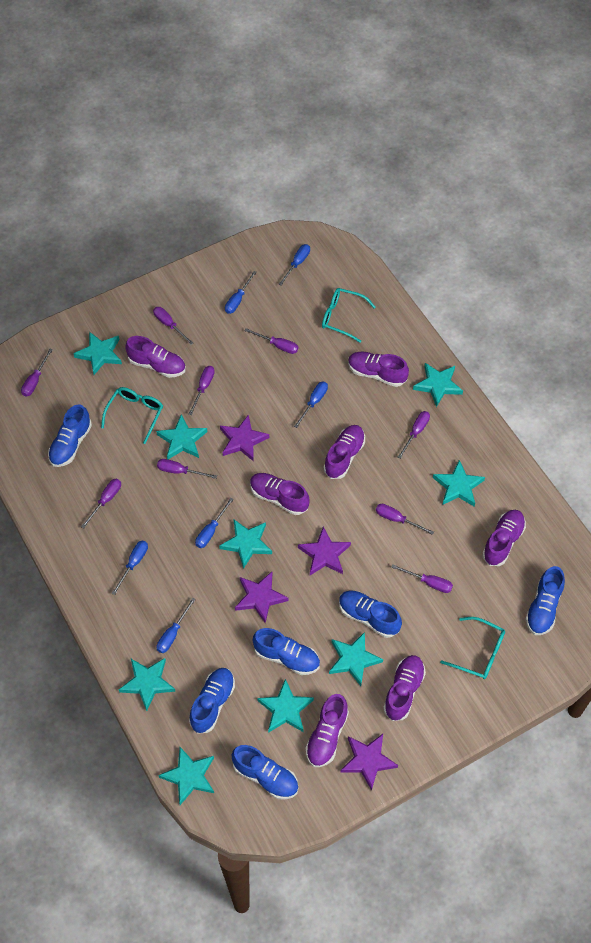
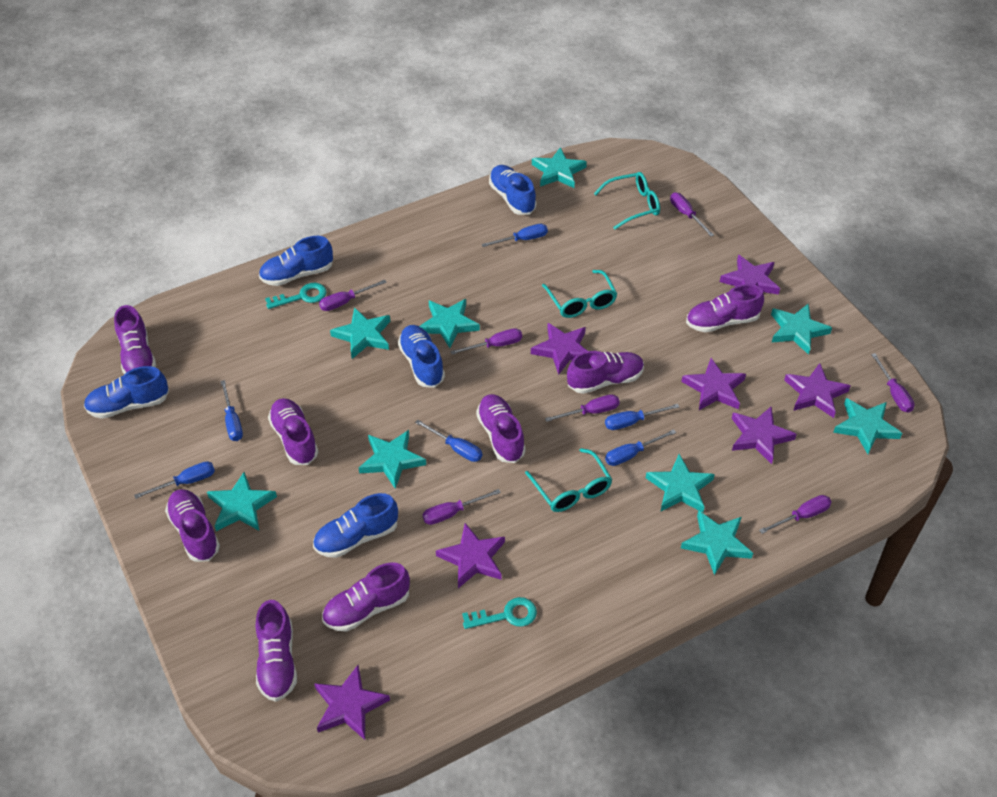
blue shoe: 6 -> 5
purple screwdriver: 9 -> 7
purple shoe: 7 -> 8
purple star: 4 -> 7
turquoise key: 0 -> 2

